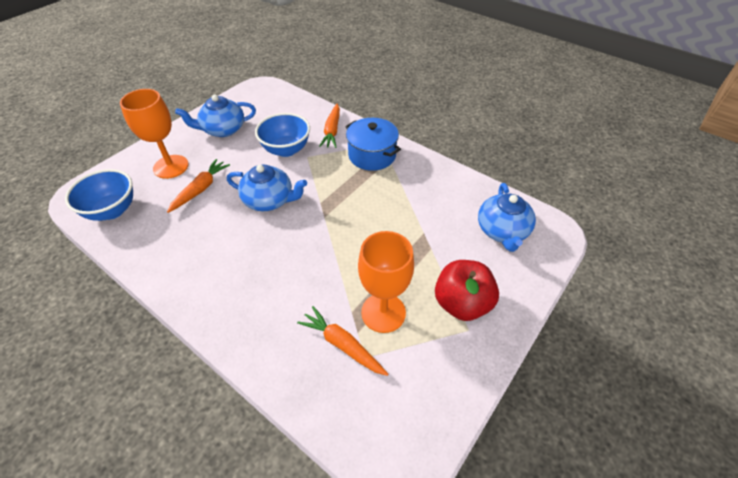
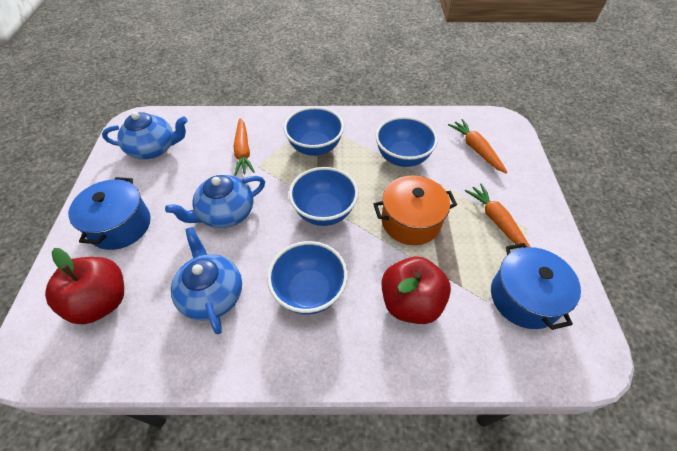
blue bowl: 2 -> 4
blue pot: 1 -> 2
orange goblet: 2 -> 0
orange pot: 0 -> 1
red apple: 1 -> 2

